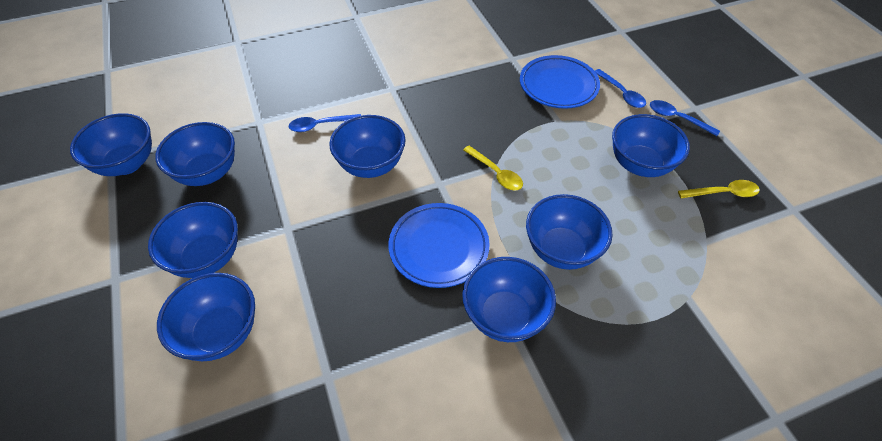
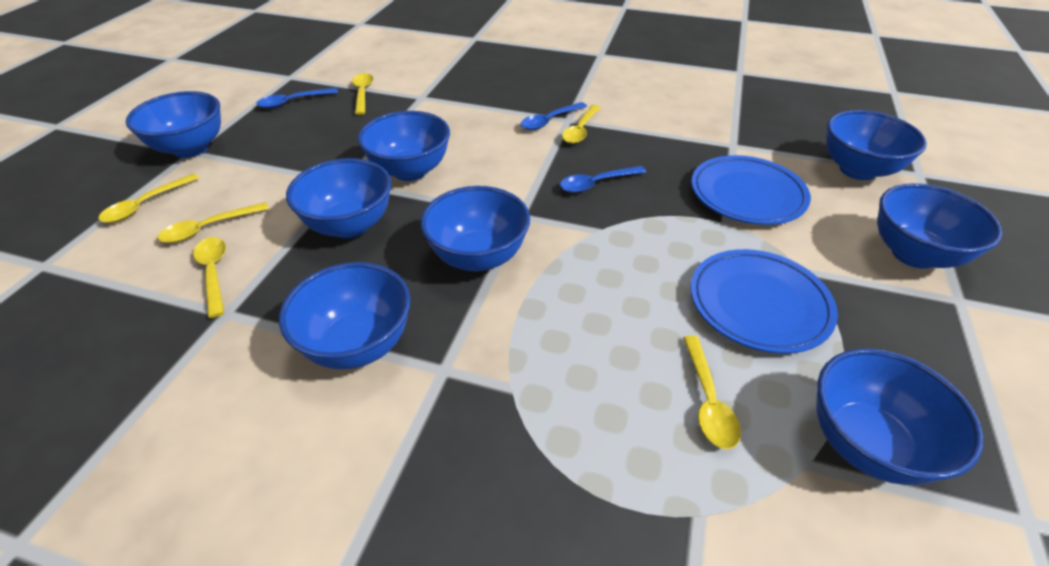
yellow spoon: 2 -> 6

